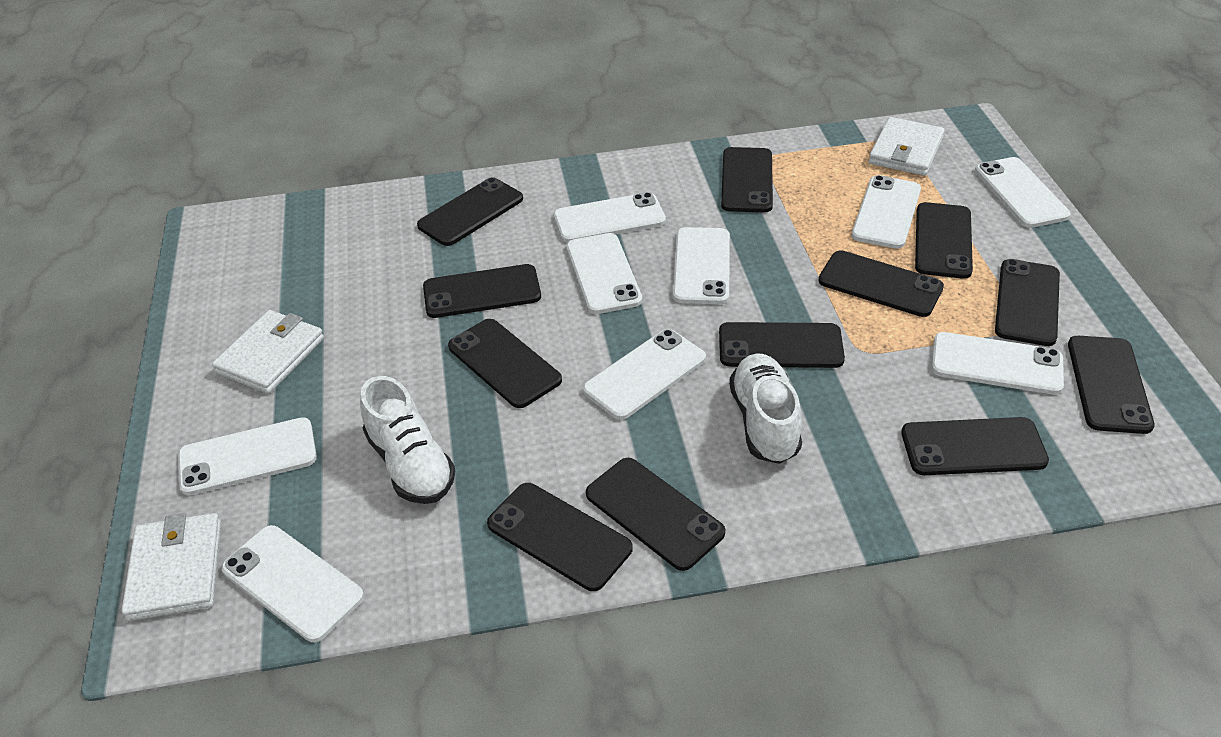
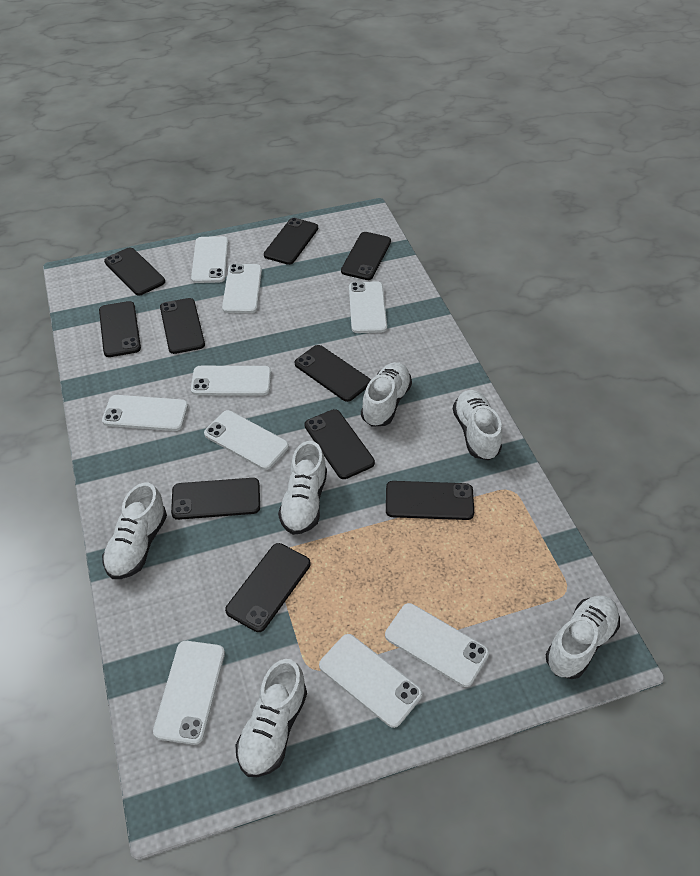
black phone: 12 -> 10
white shoe: 2 -> 6
white wallet: 3 -> 0

